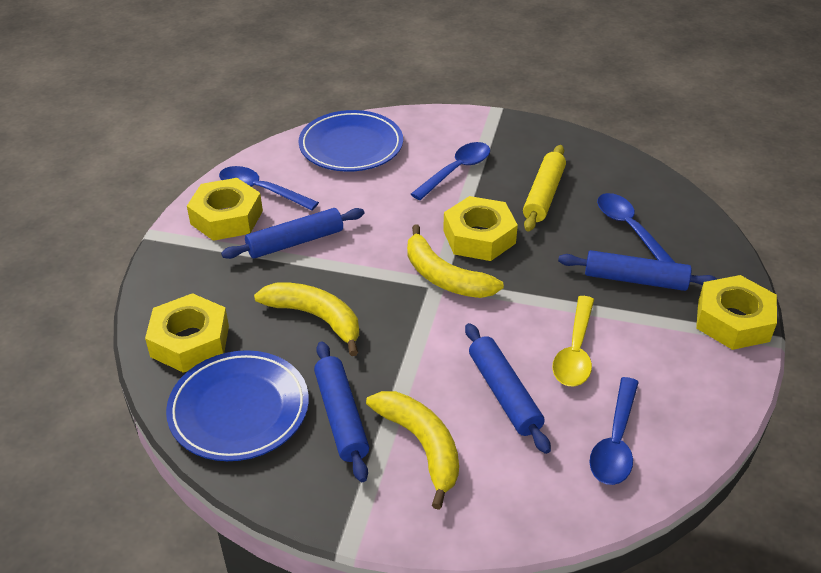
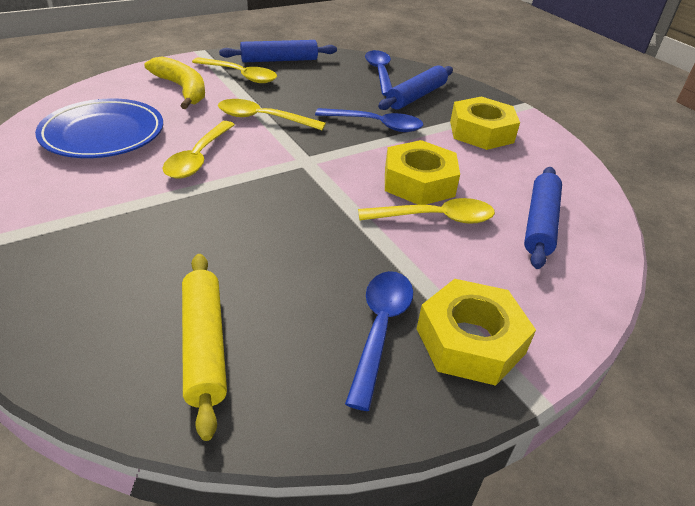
blue plate: 2 -> 1
blue rolling pin: 4 -> 3
blue spoon: 4 -> 3
yellow banana: 3 -> 1
yellow nut: 4 -> 3
yellow spoon: 1 -> 4

